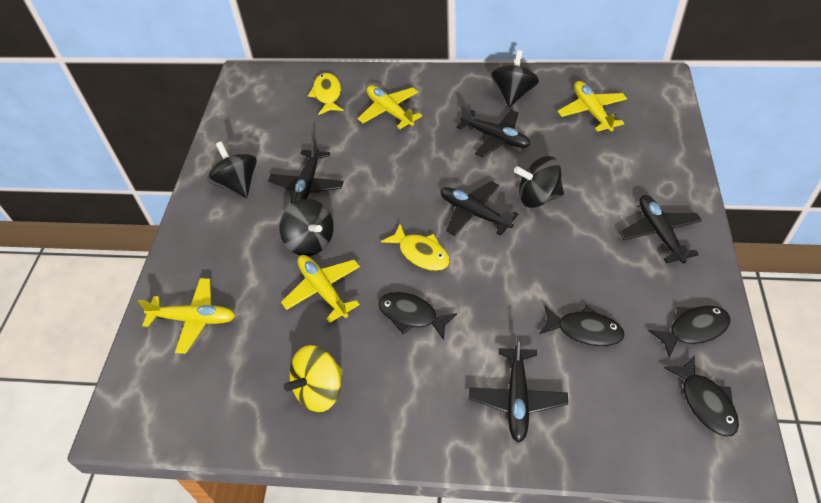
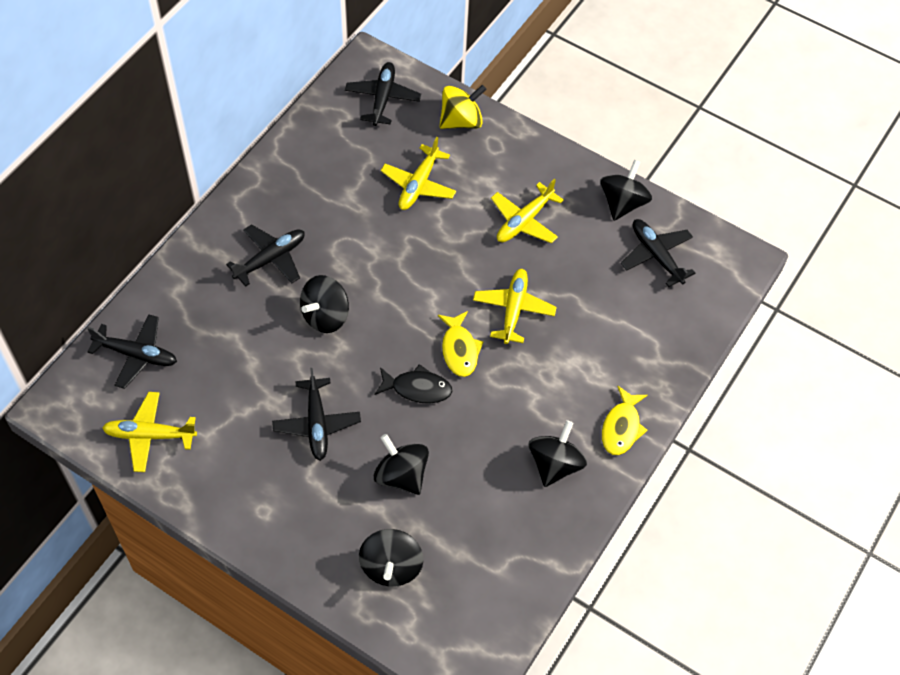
black fish: 4 -> 1
black spinning top: 4 -> 5

